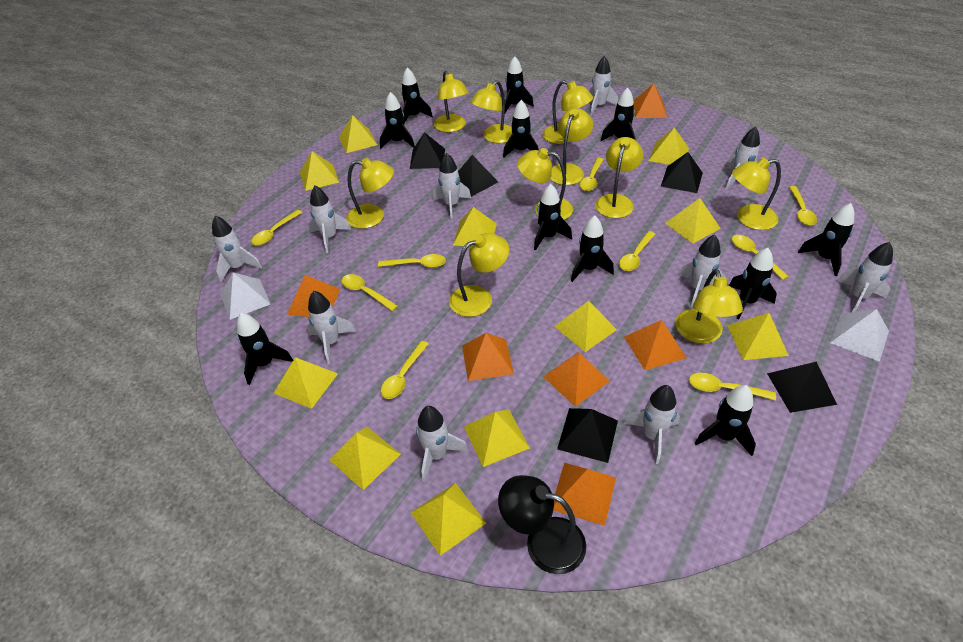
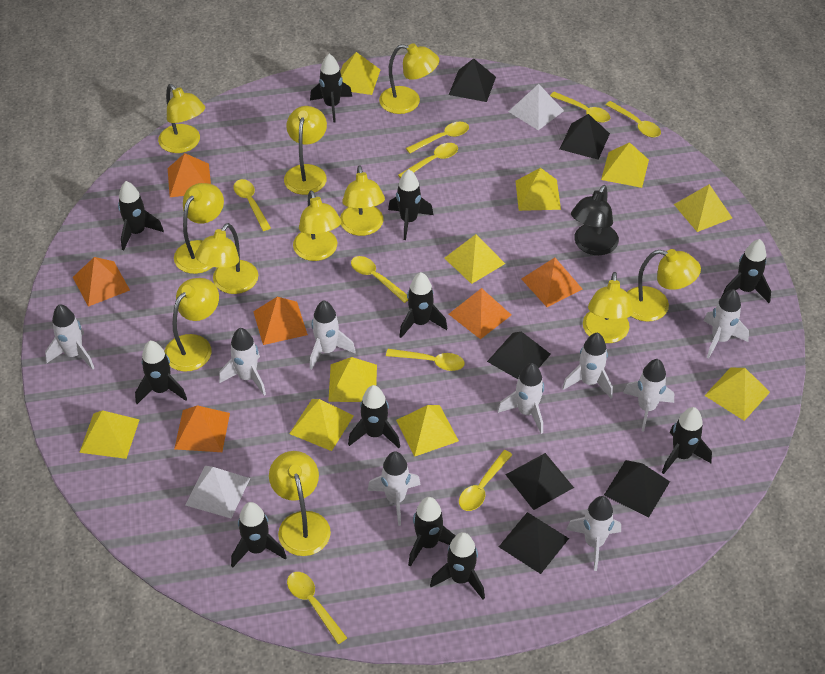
black pyramid: 5 -> 6
white rocket: 10 -> 9
yellow lamp: 10 -> 11
yellow pyramid: 11 -> 10

